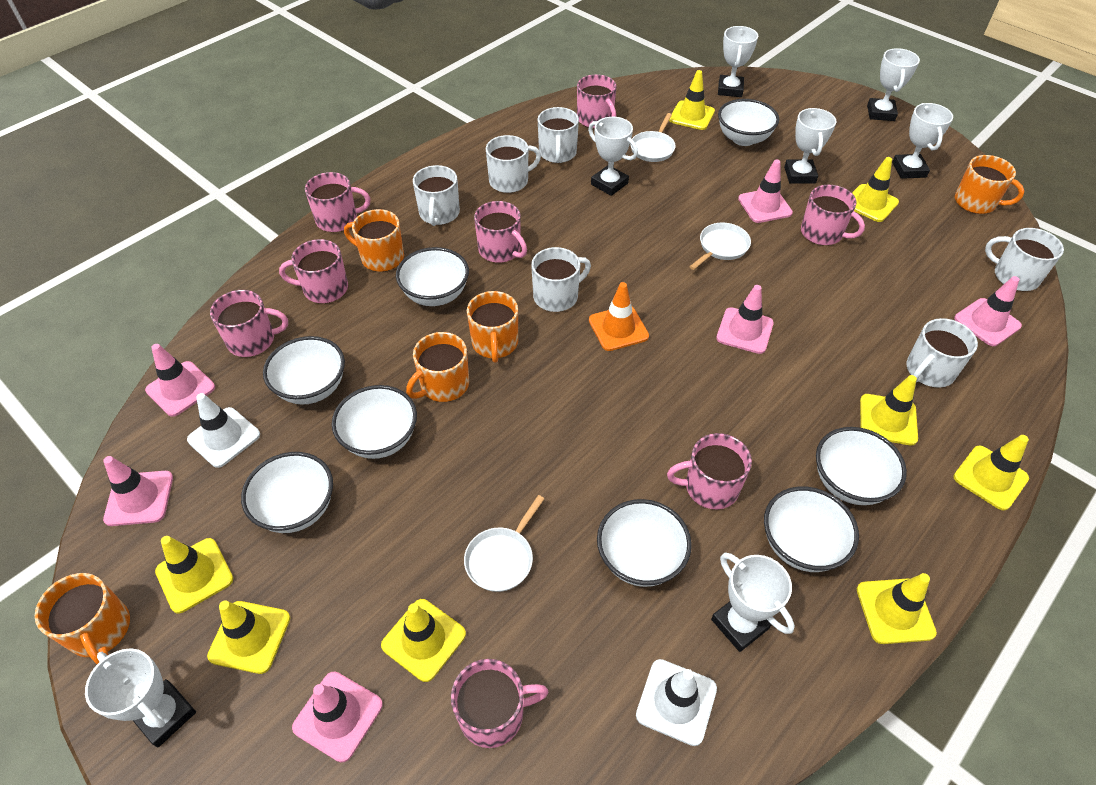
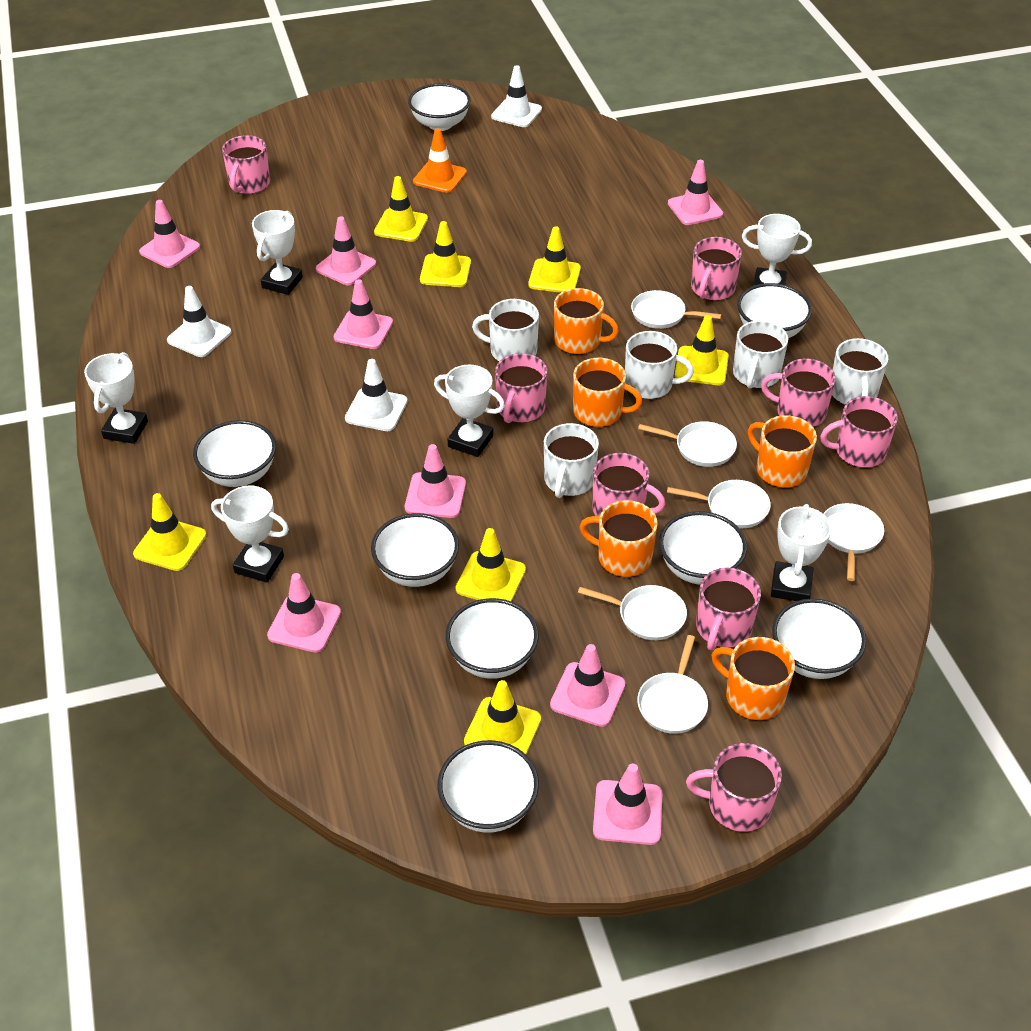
pink traffic cone: 6 -> 8
white mug: 6 -> 5
white pan: 3 -> 6
white traffic cone: 2 -> 3
white trophy: 7 -> 6
yellow traffic cone: 8 -> 7

